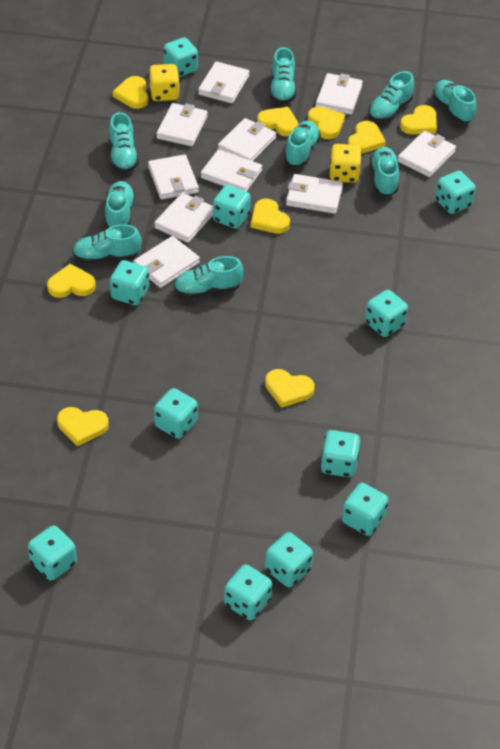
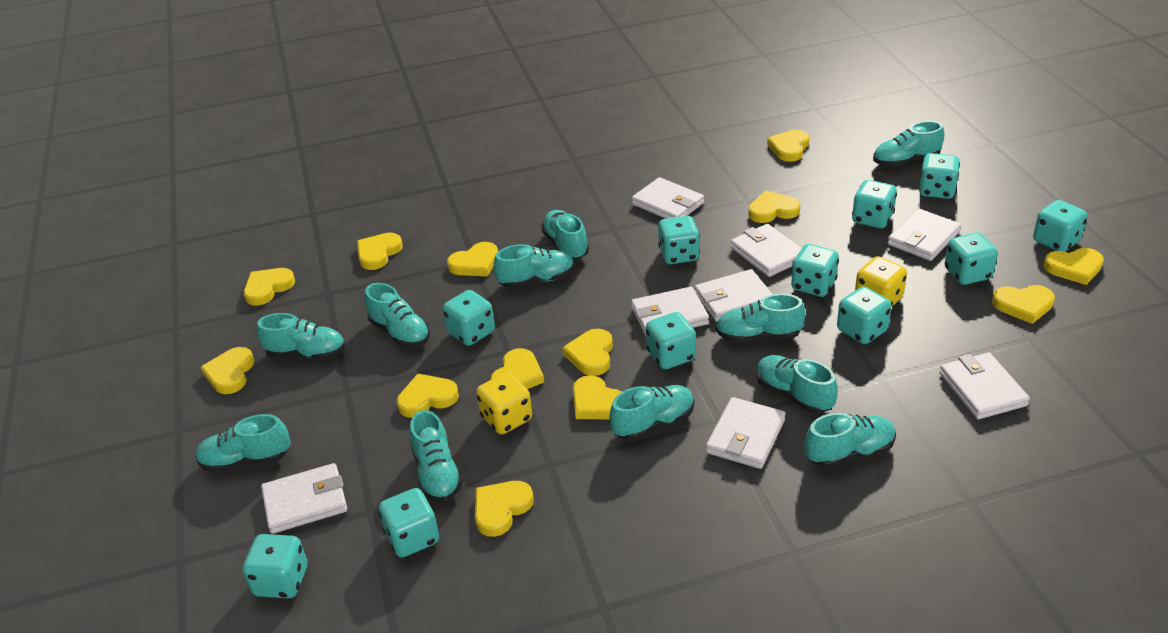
turquoise shoe: 9 -> 11
white wallet: 10 -> 8
yellow heart: 9 -> 13

